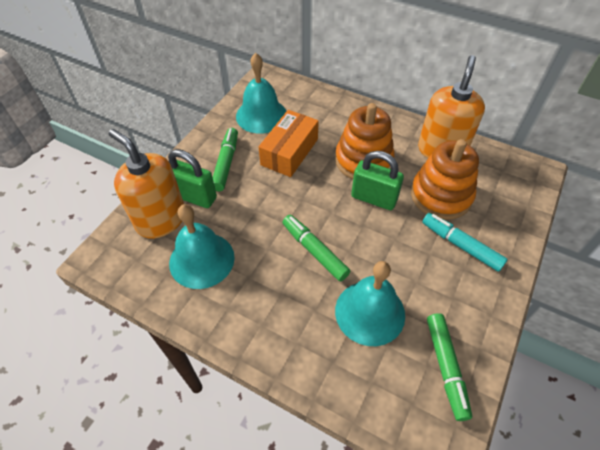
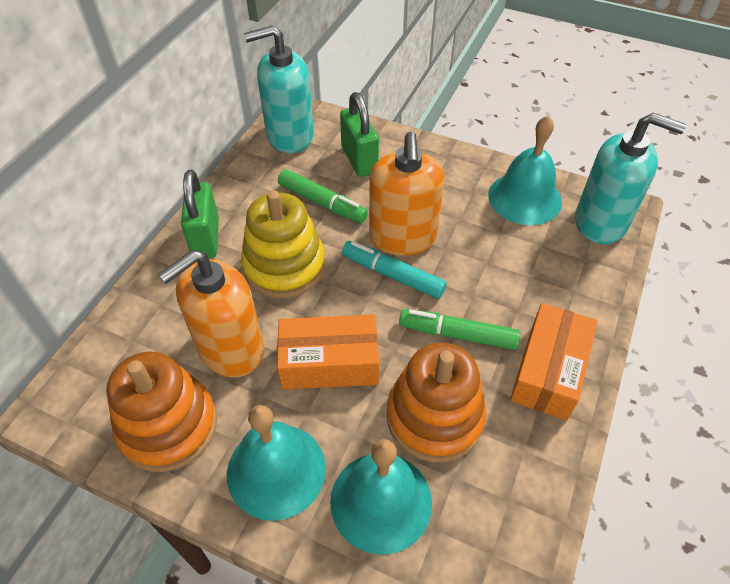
green marker: 3 -> 2
orange box: 1 -> 2
turquoise soap dispenser: 0 -> 2
yellow stacking toy: 0 -> 1

